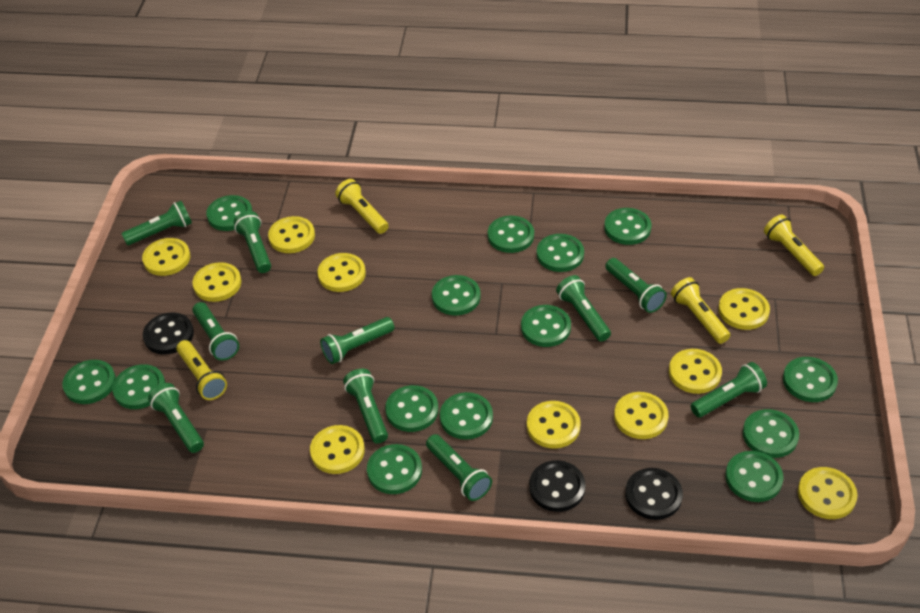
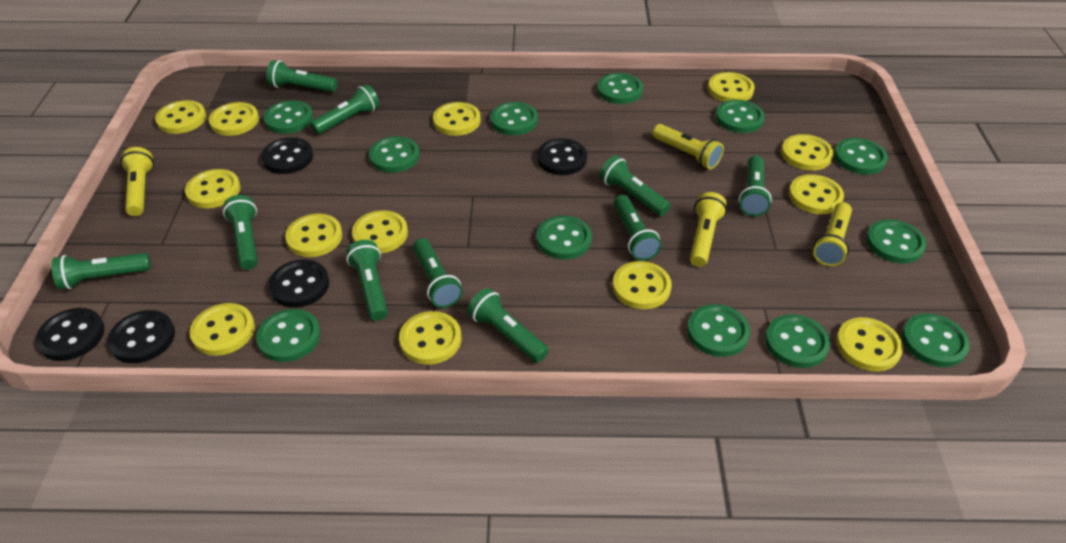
black button: 3 -> 5
green button: 14 -> 12
yellow button: 10 -> 13

